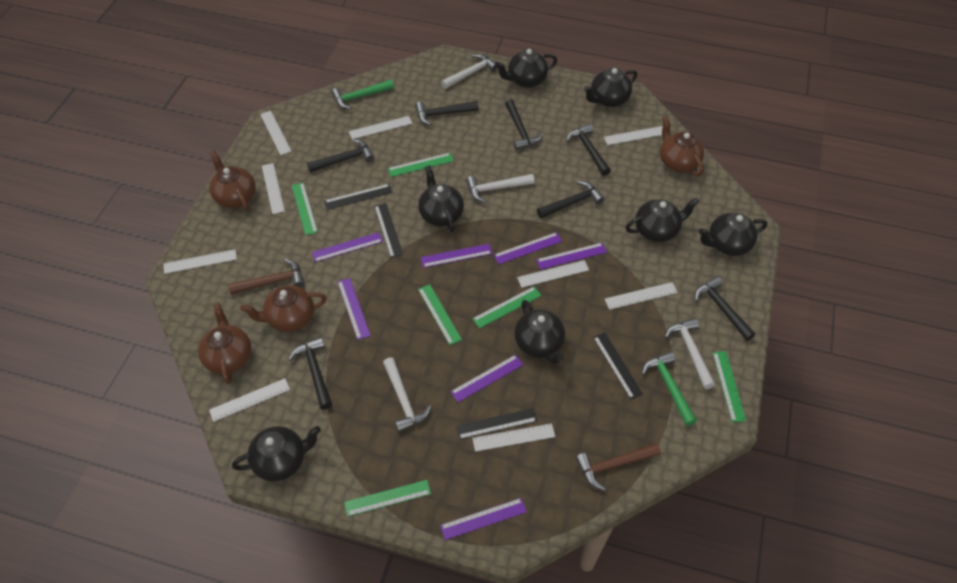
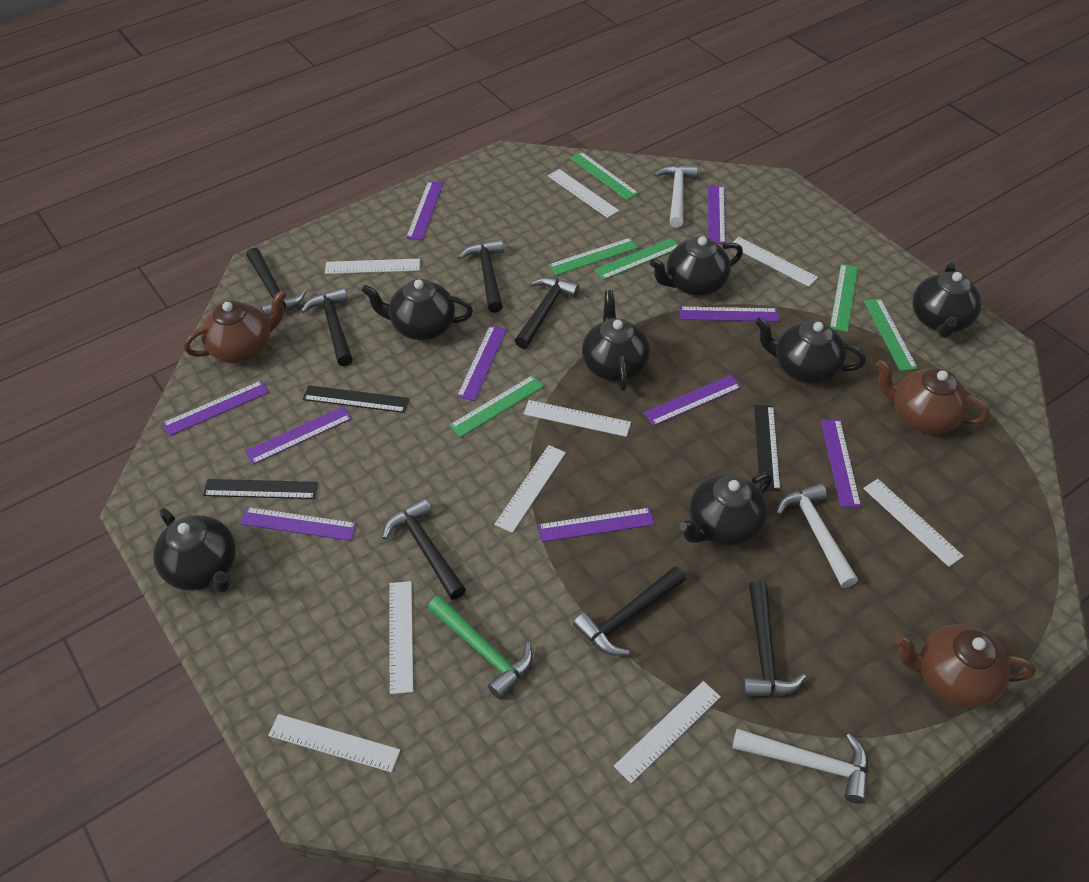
black ruler: 4 -> 3
brown hammer: 2 -> 0
brown teapot: 4 -> 3
green hammer: 2 -> 1
purple ruler: 7 -> 10
white hammer: 4 -> 3

